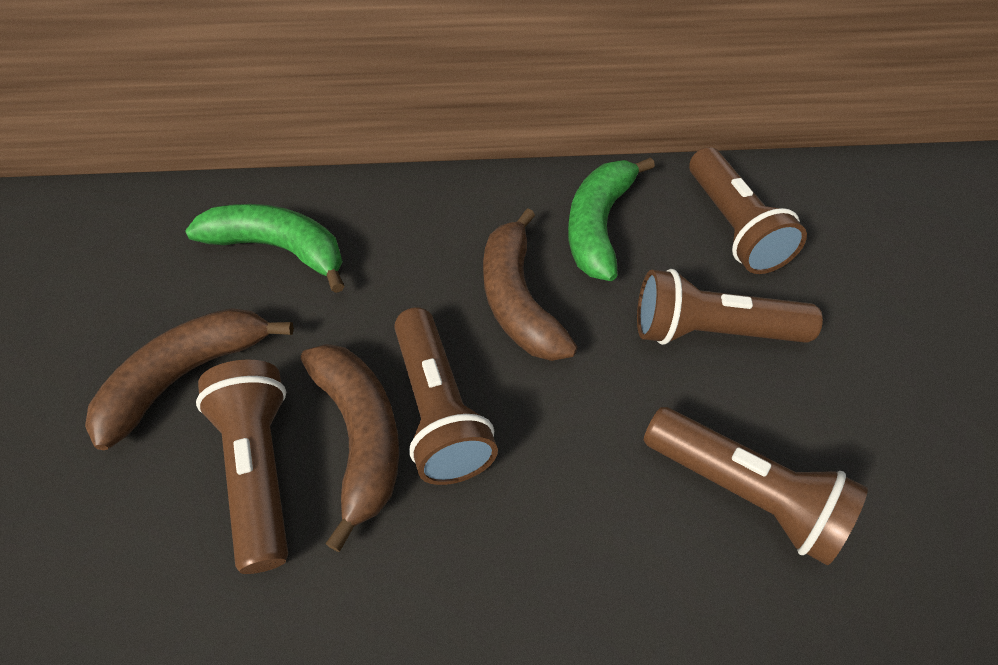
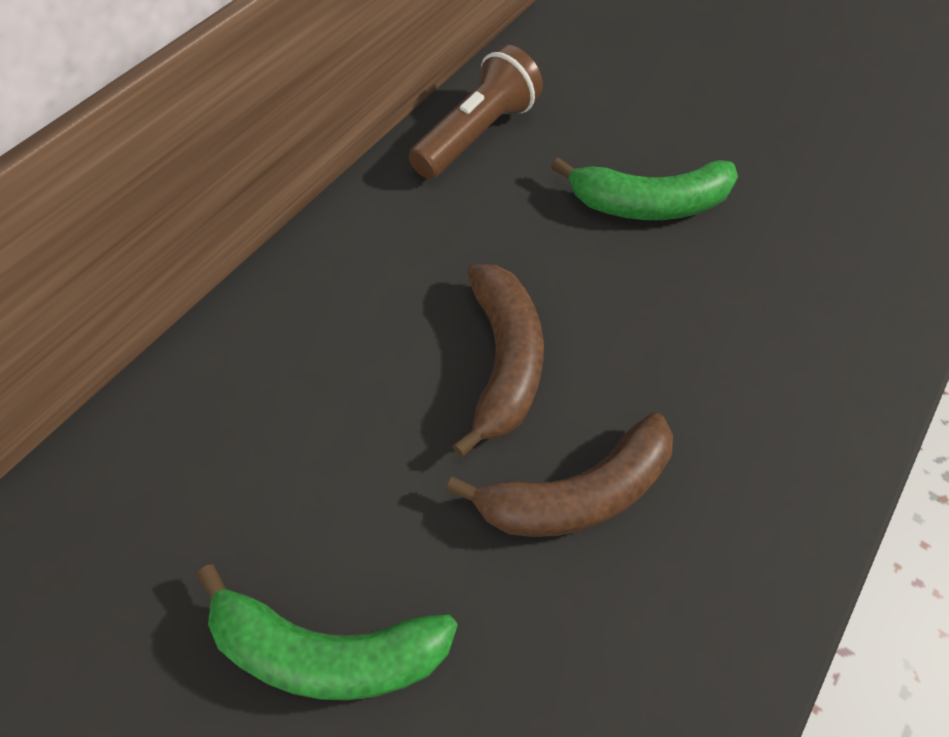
brown banana: 3 -> 2
brown flashlight: 5 -> 1

